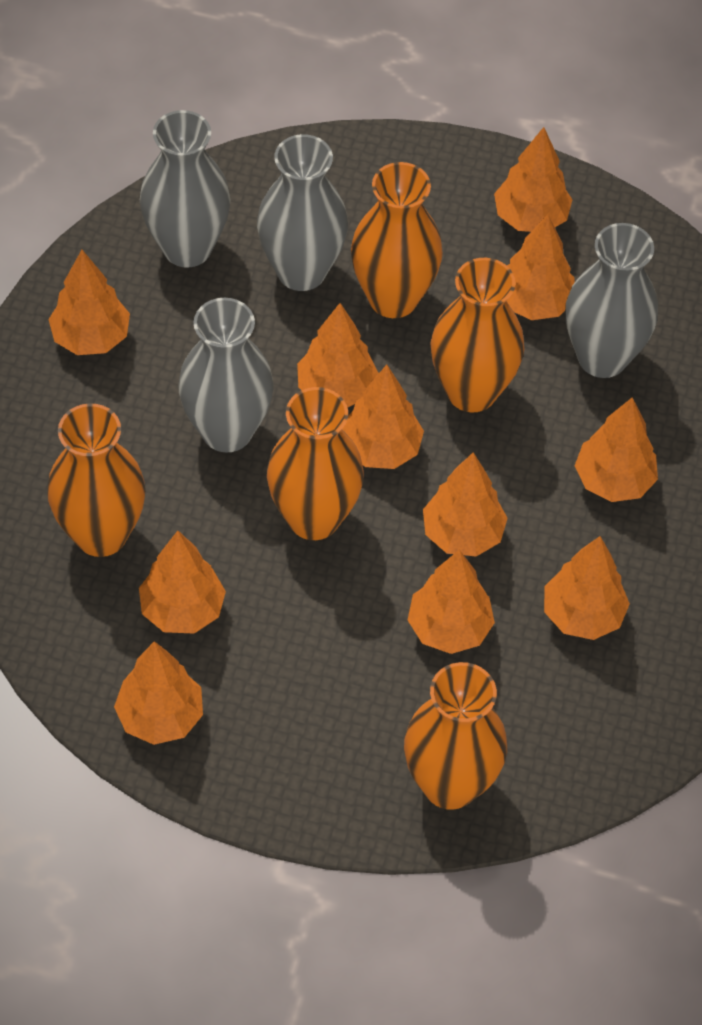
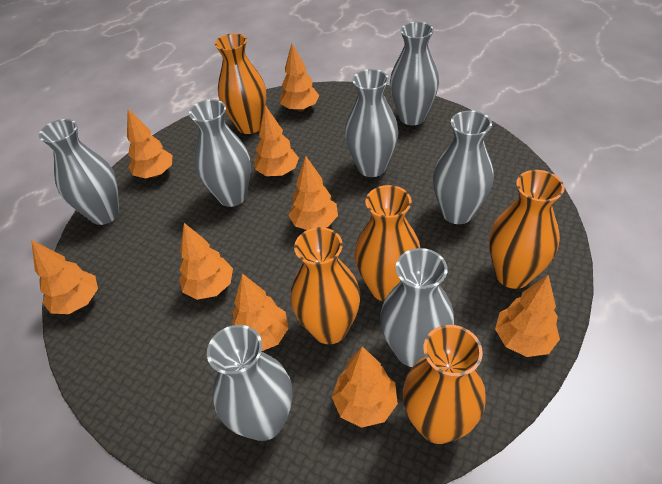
grey vase: 4 -> 7
orange tree: 11 -> 9

